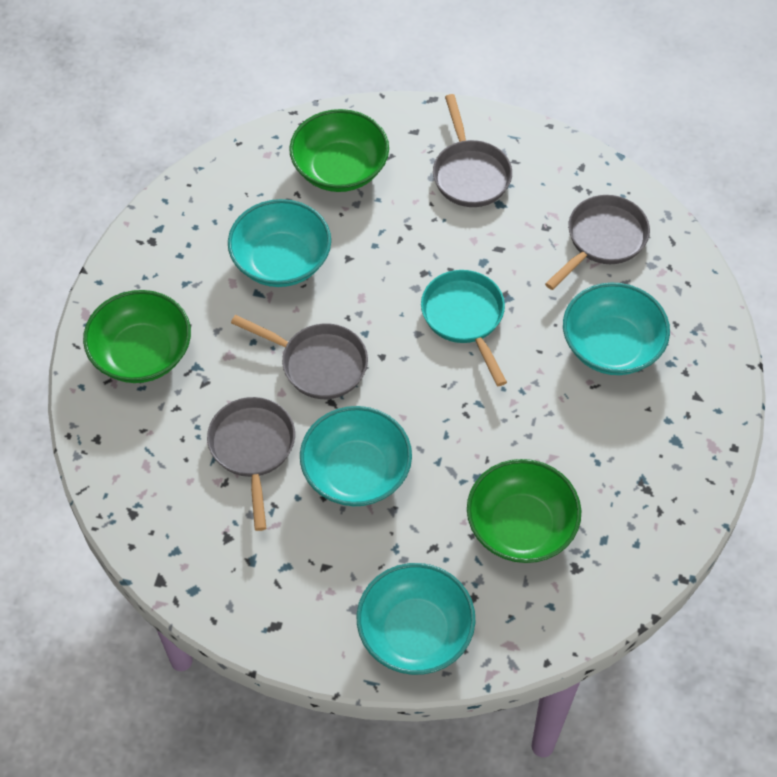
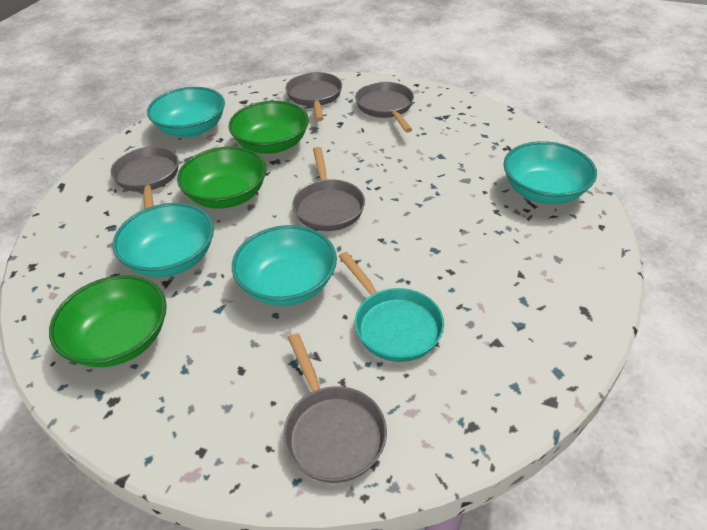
grey pan: 4 -> 5

